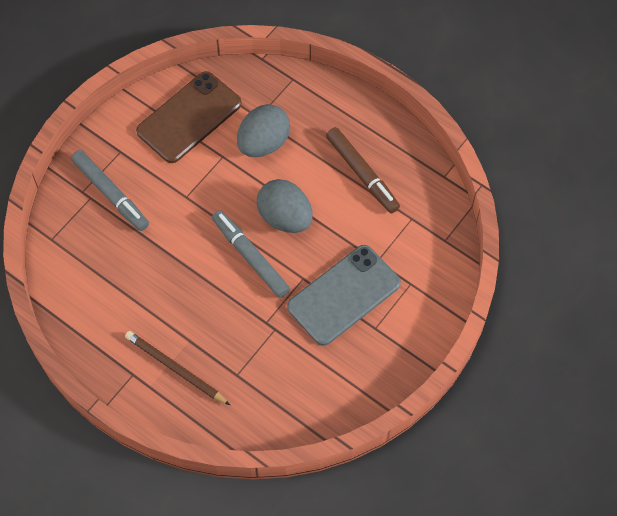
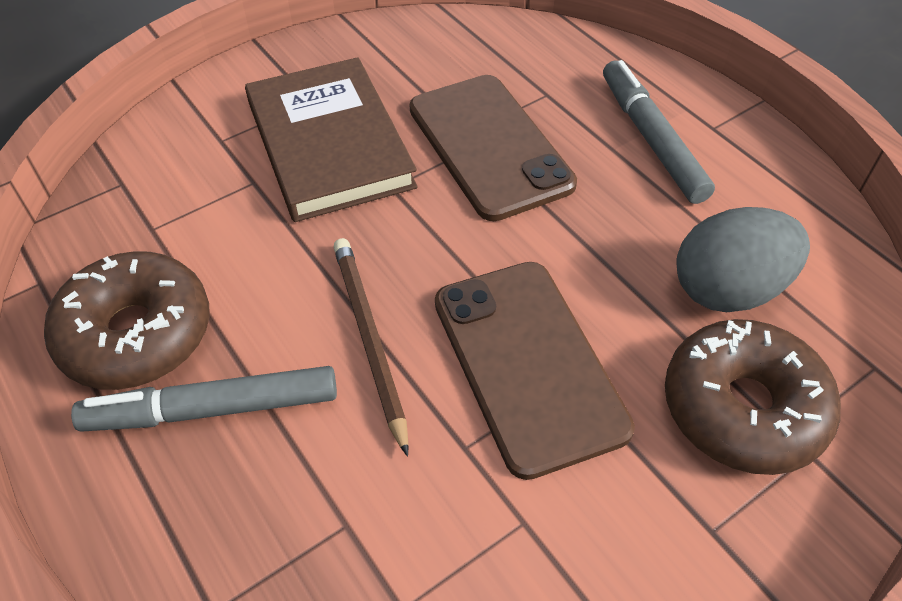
brown book: 0 -> 1
brown donut: 0 -> 2
brown marker: 1 -> 0
brown phone: 1 -> 2
grey egg: 2 -> 1
grey phone: 1 -> 0

